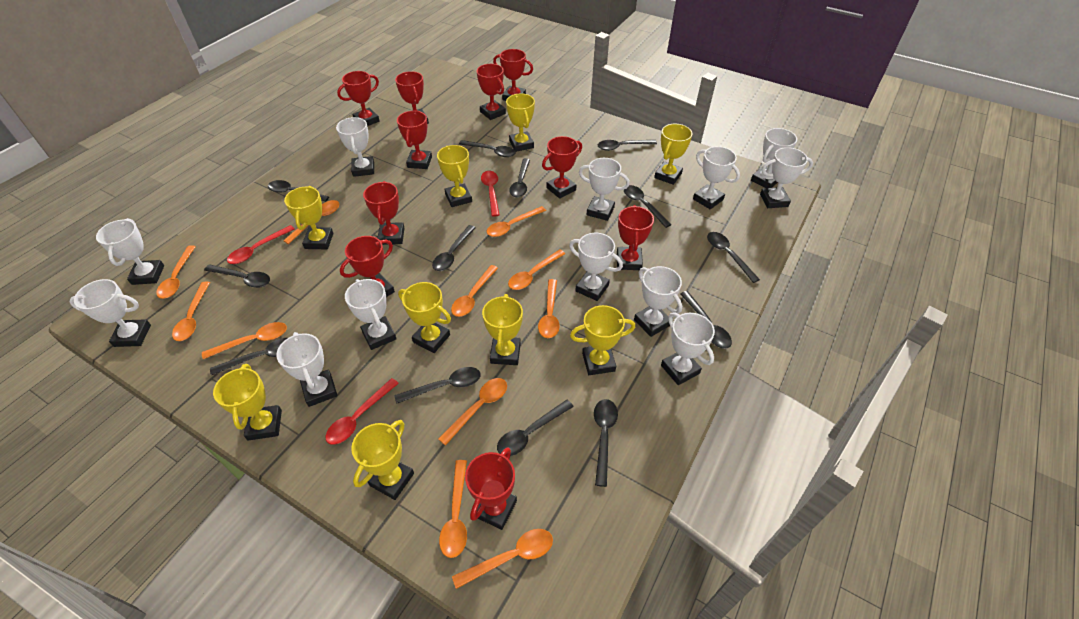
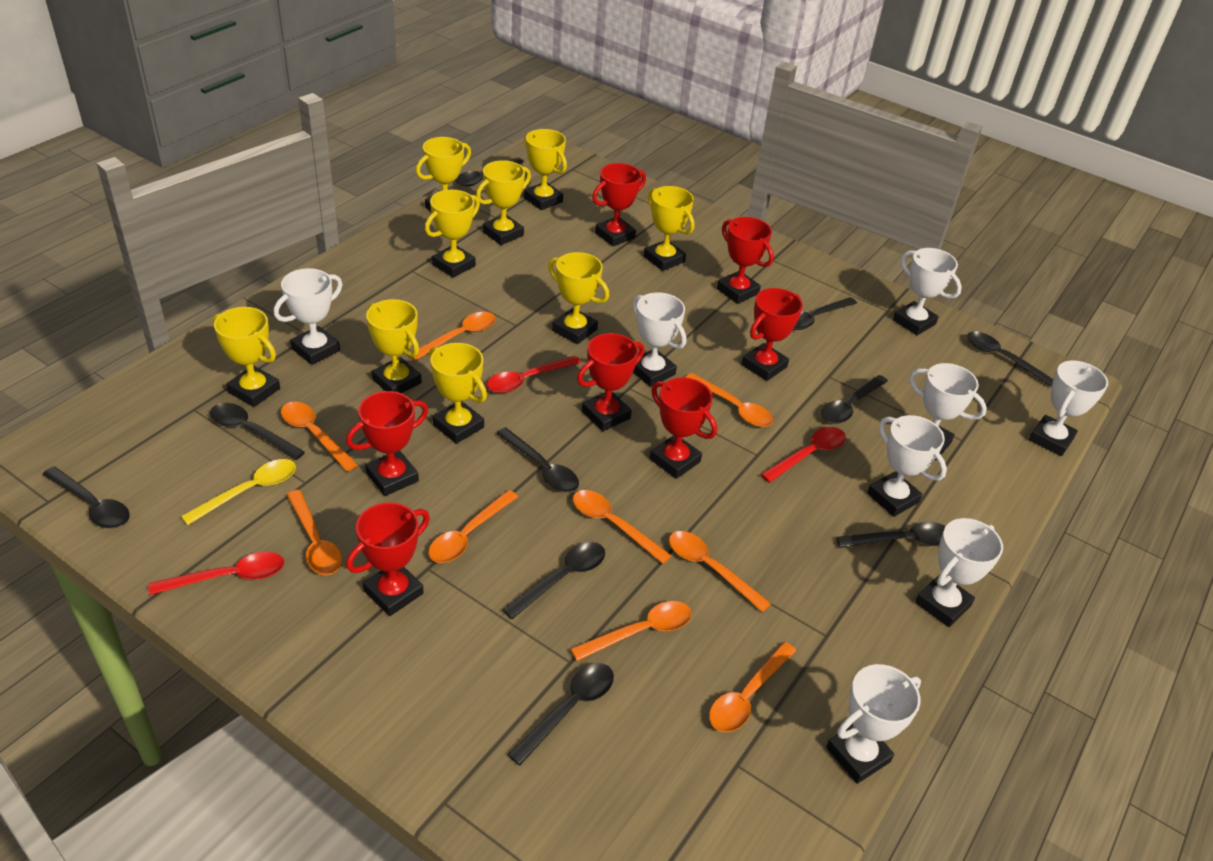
black spoon: 13 -> 10
orange spoon: 11 -> 9
red trophy: 10 -> 7
white trophy: 12 -> 8
yellow spoon: 0 -> 1

